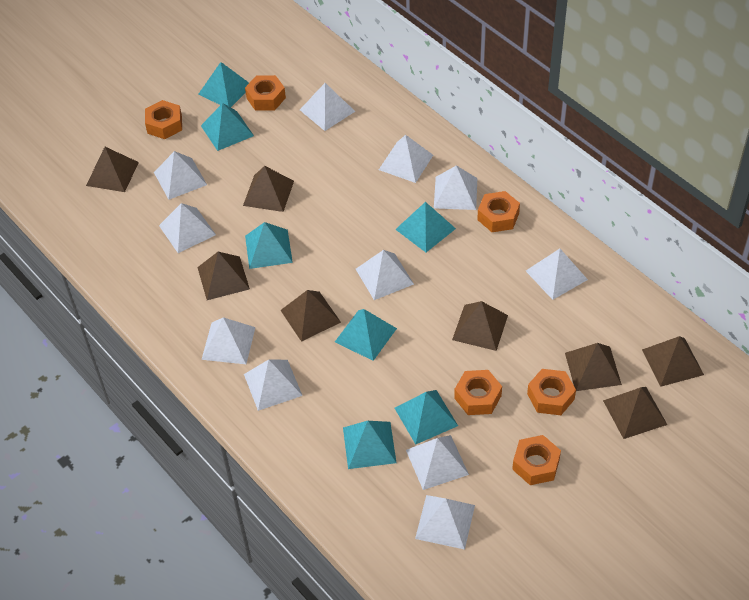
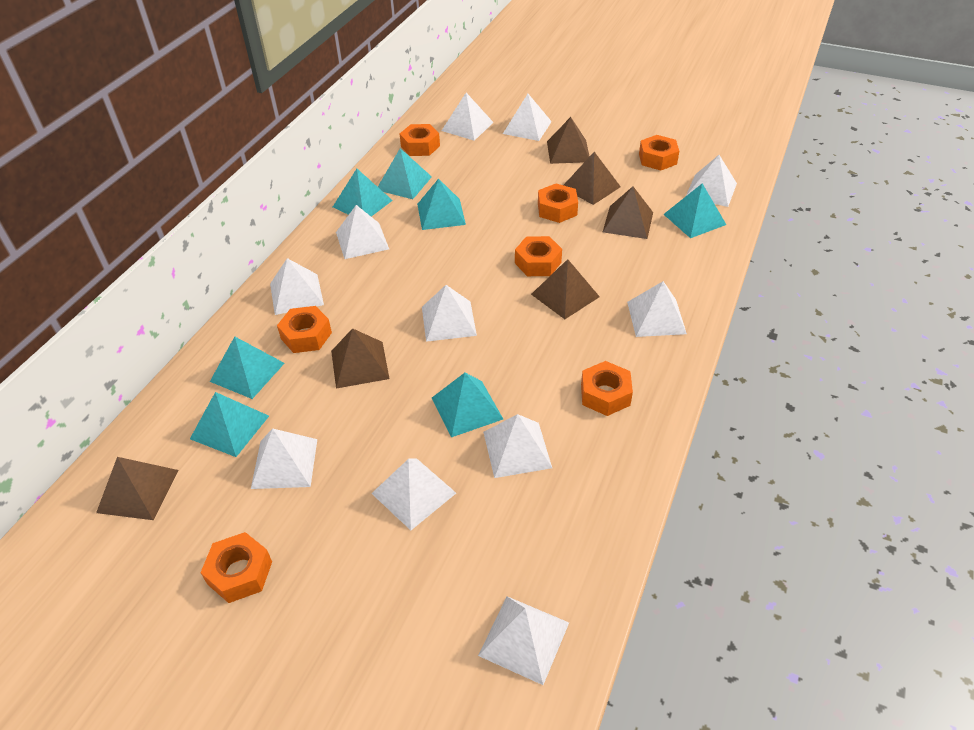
brown pyramid: 8 -> 6
orange nut: 6 -> 7

